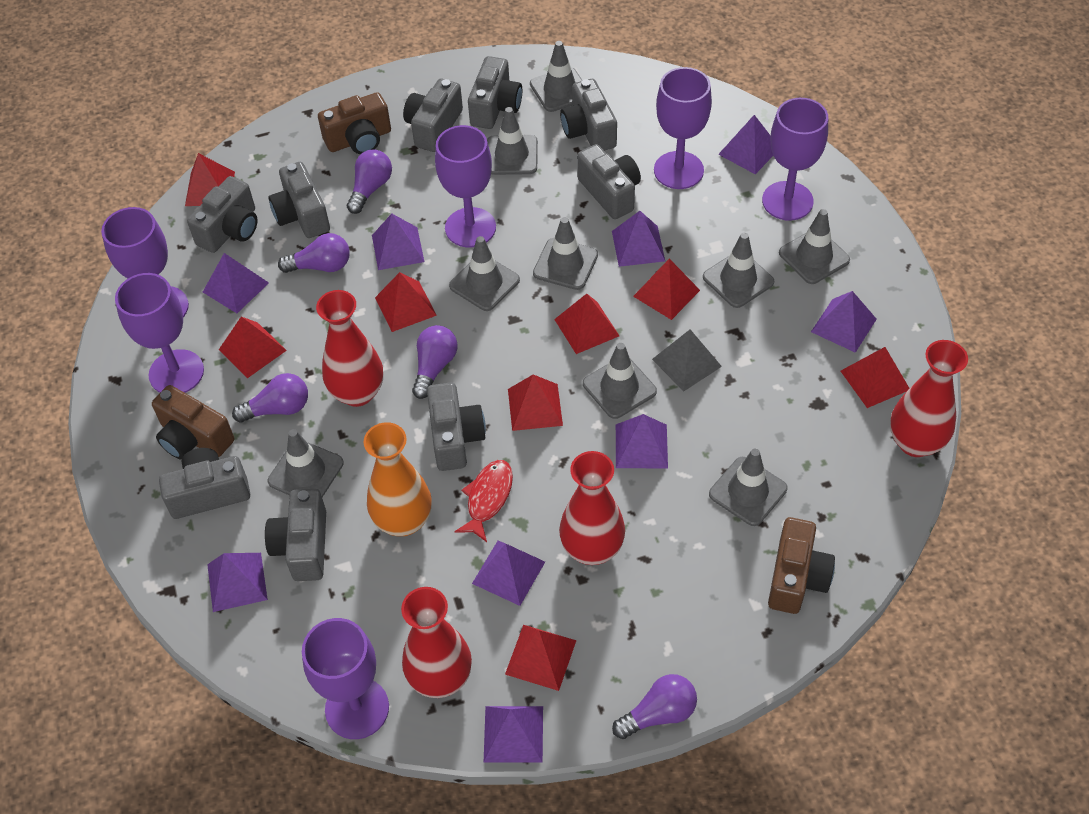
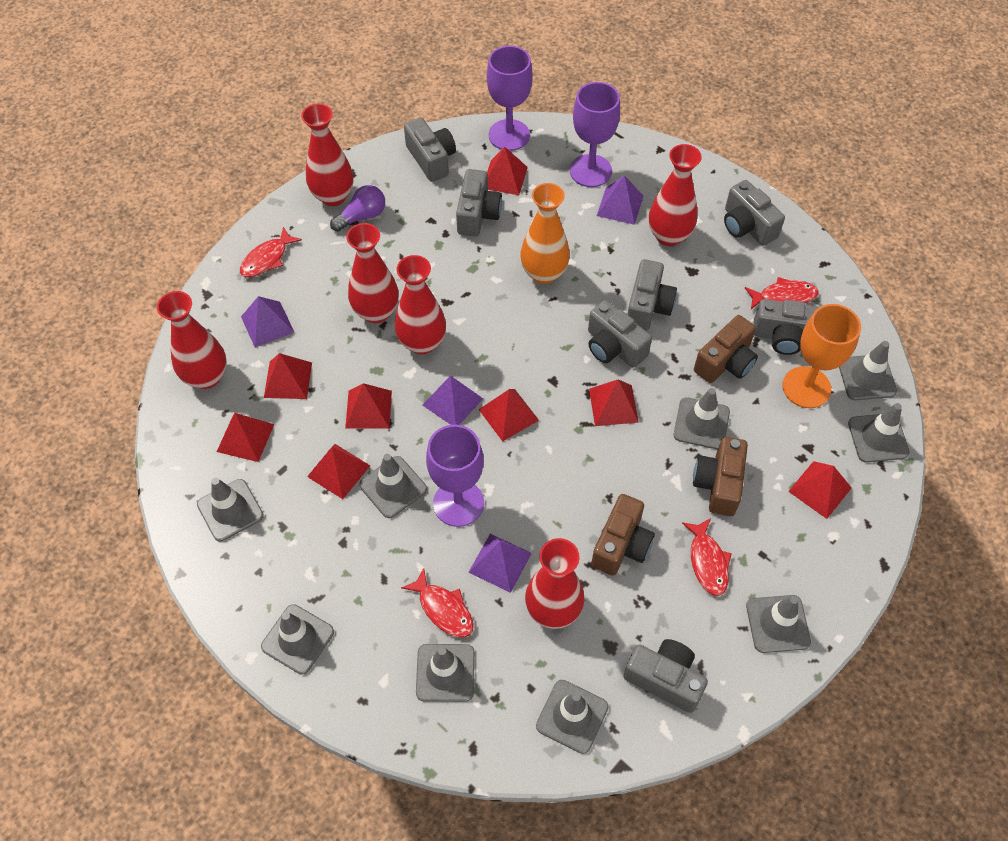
grey camera: 9 -> 7
grey pyramid: 1 -> 0
orange goblet: 0 -> 1
purple goblet: 6 -> 3
purple light bulb: 5 -> 1
purple pyramid: 9 -> 4
red fish: 1 -> 4
red vase: 4 -> 6

